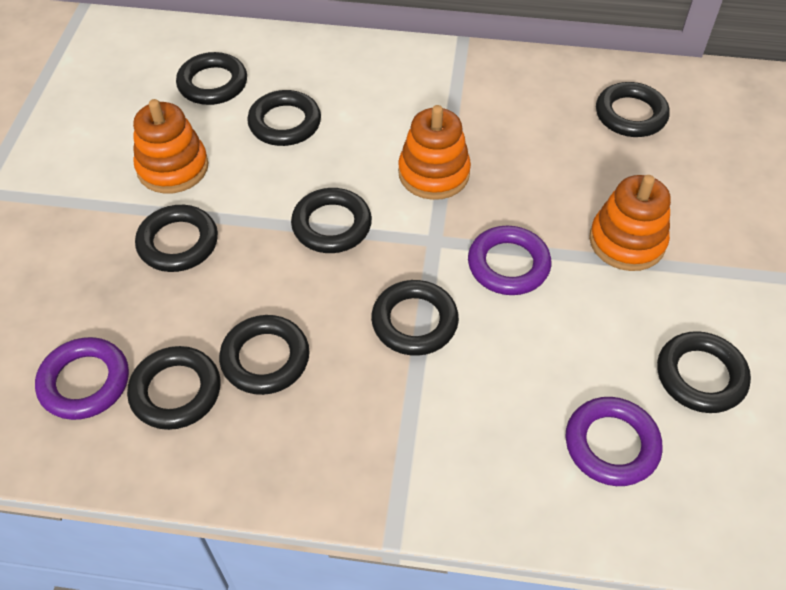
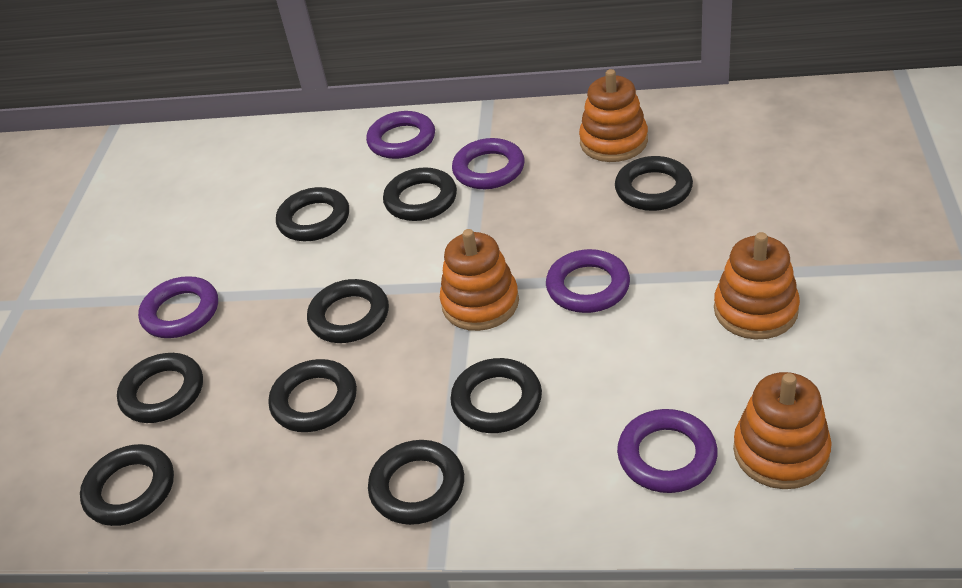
orange stacking toy: 3 -> 4
purple ring: 3 -> 5

